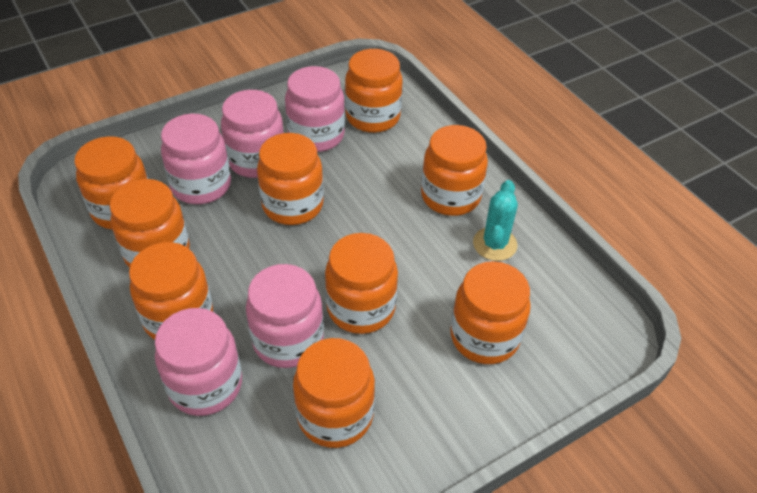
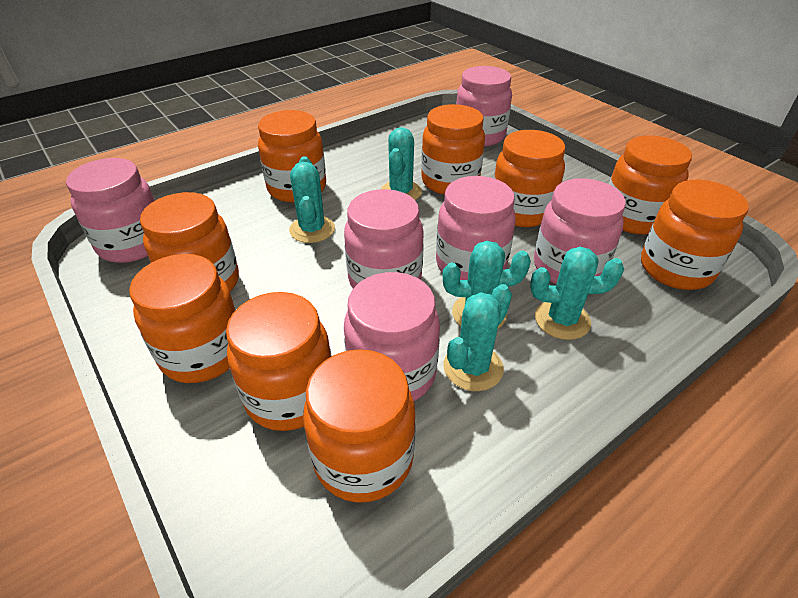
pink jar: 5 -> 6
turquoise cactus: 1 -> 5

